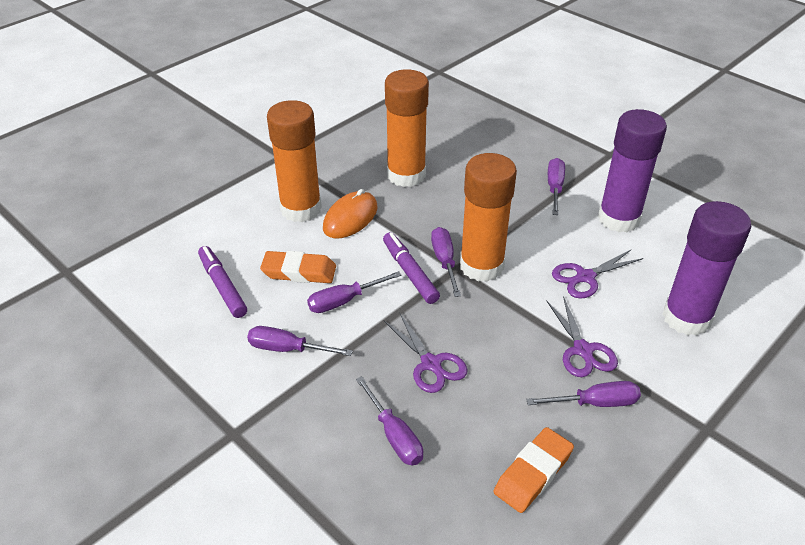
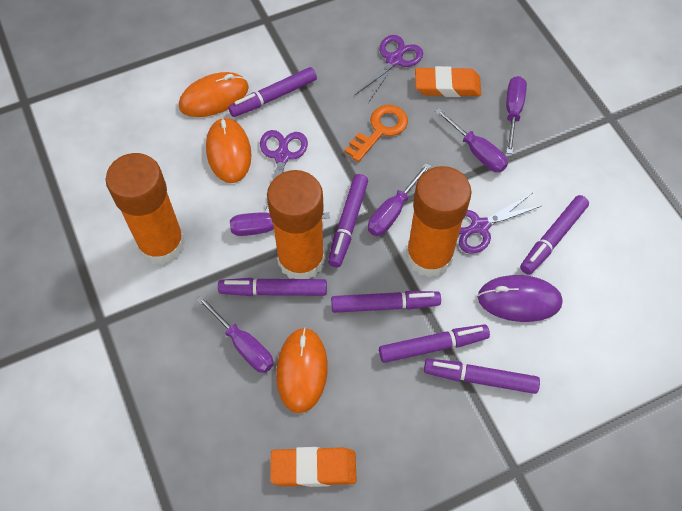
orange key: 0 -> 1
orange mouse: 1 -> 3
purple glue stick: 2 -> 0
purple marker: 2 -> 7
purple mouse: 0 -> 1
purple screwdriver: 6 -> 5

